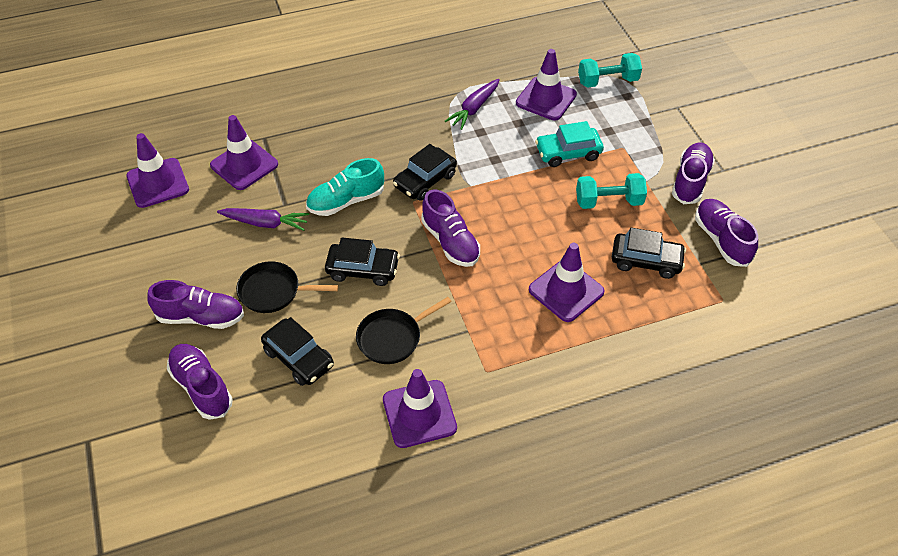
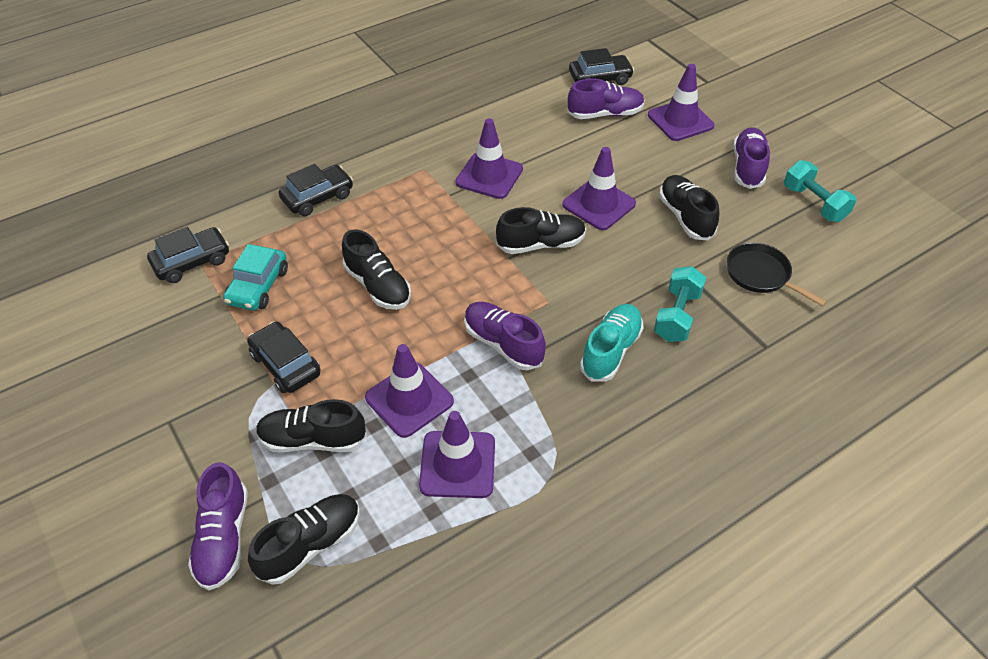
black pan: 2 -> 1
black shoe: 0 -> 5
purple carrot: 2 -> 0
purple shoe: 5 -> 4

